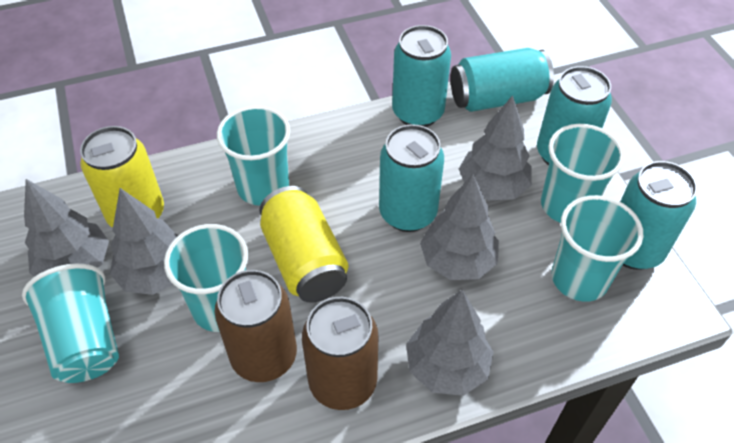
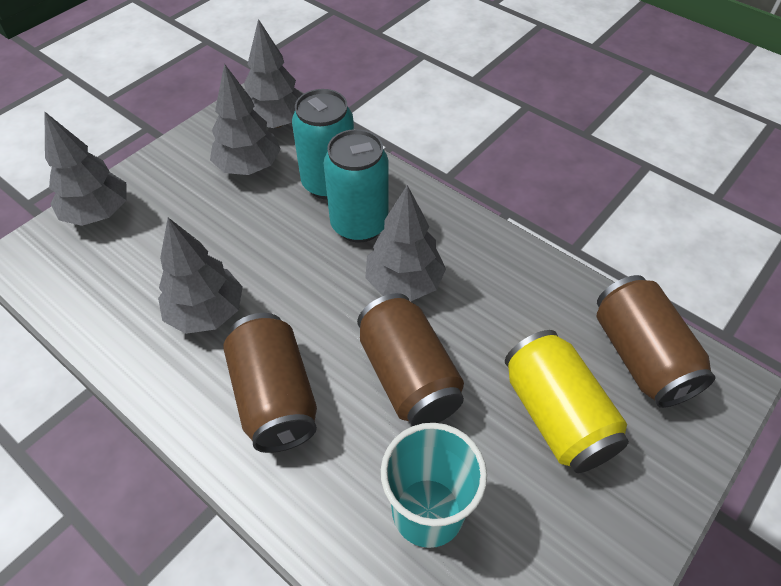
brown can: 2 -> 3
turquoise can: 5 -> 2
turquoise cup: 5 -> 1
yellow can: 2 -> 1

